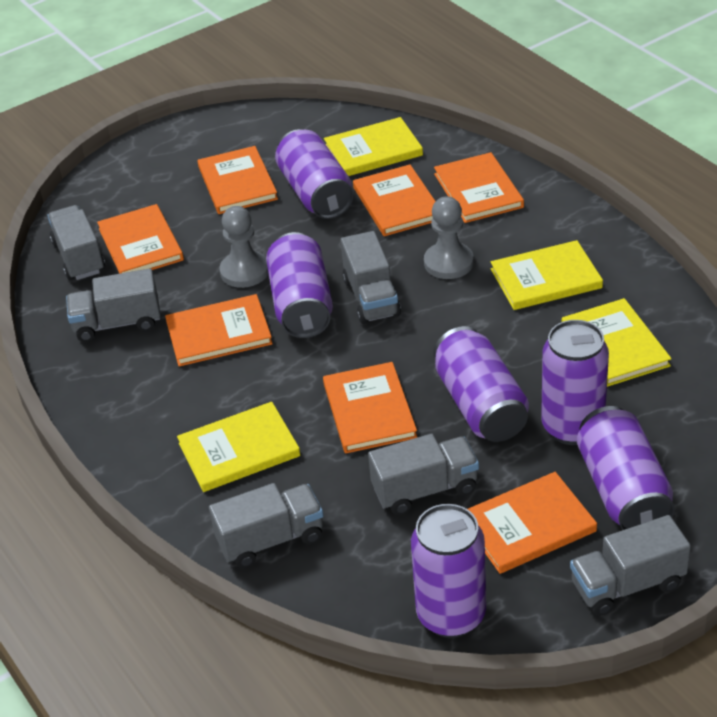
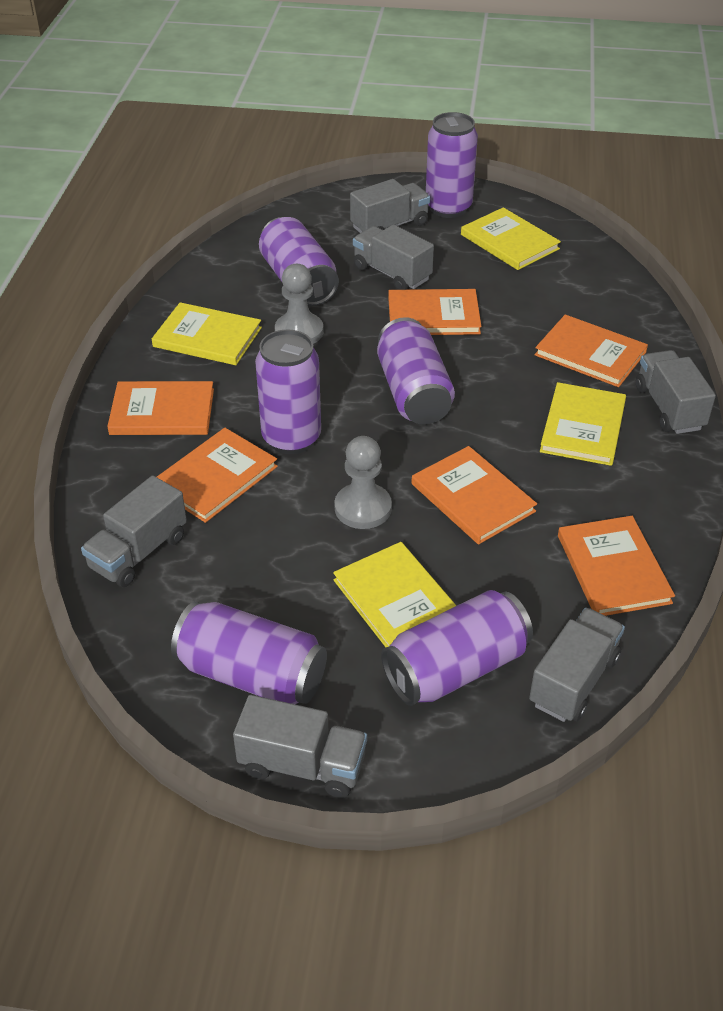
orange book: 7 -> 6

